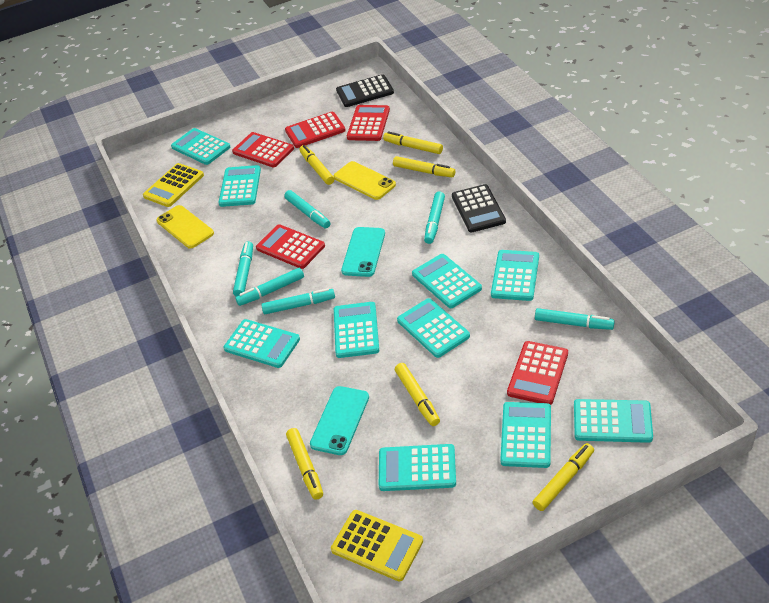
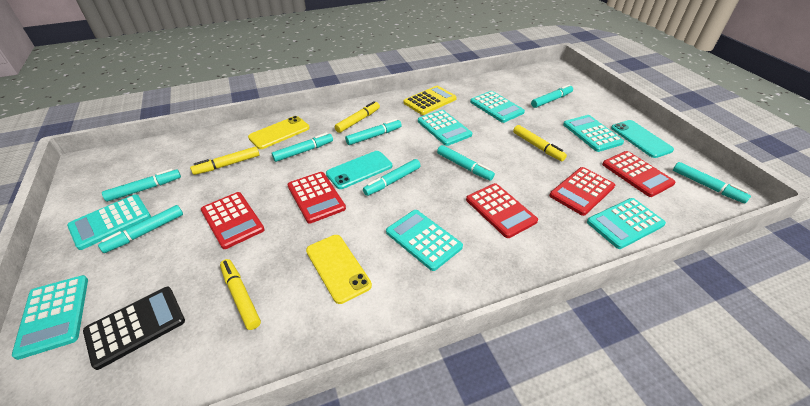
black calculator: 2 -> 1
turquoise calculator: 10 -> 7
turquoise marker: 6 -> 8
yellow calculator: 2 -> 1
yellow marker: 6 -> 4

